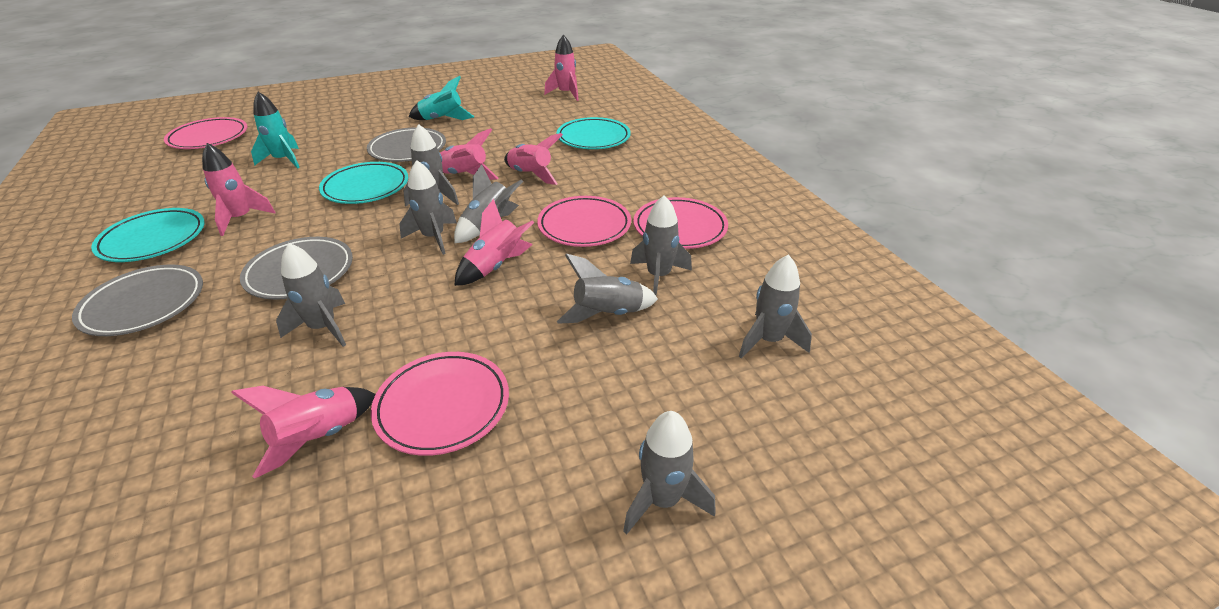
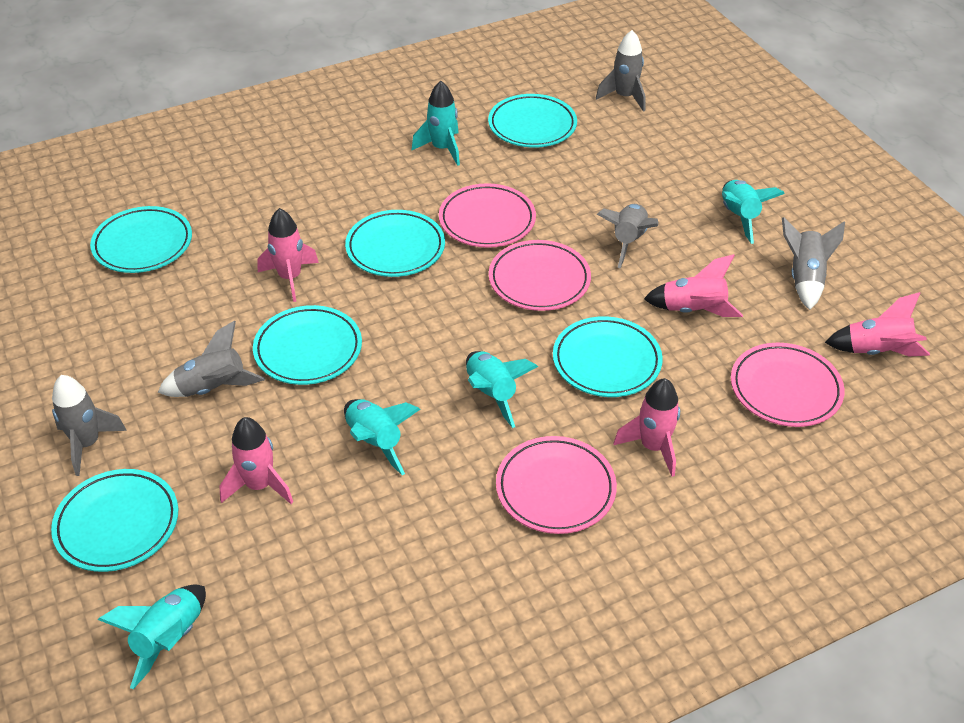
grey plate: 3 -> 0
grey rocket: 8 -> 5
pink rocket: 6 -> 5
turquoise plate: 3 -> 6
turquoise rocket: 2 -> 5

